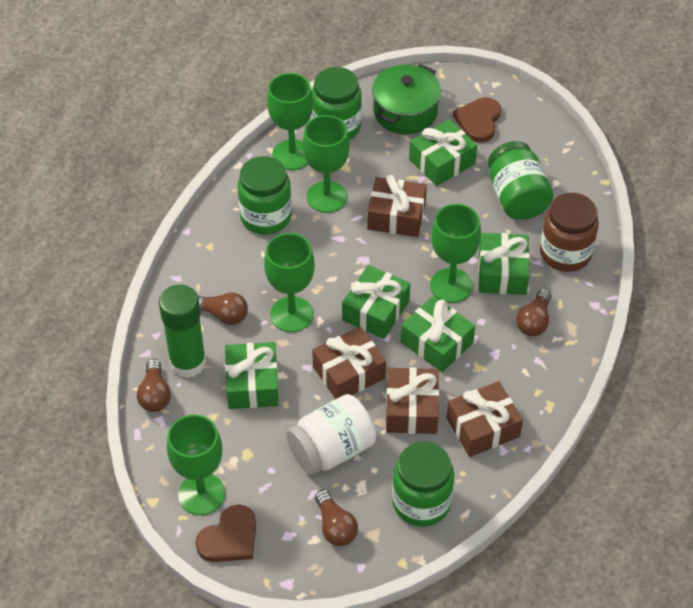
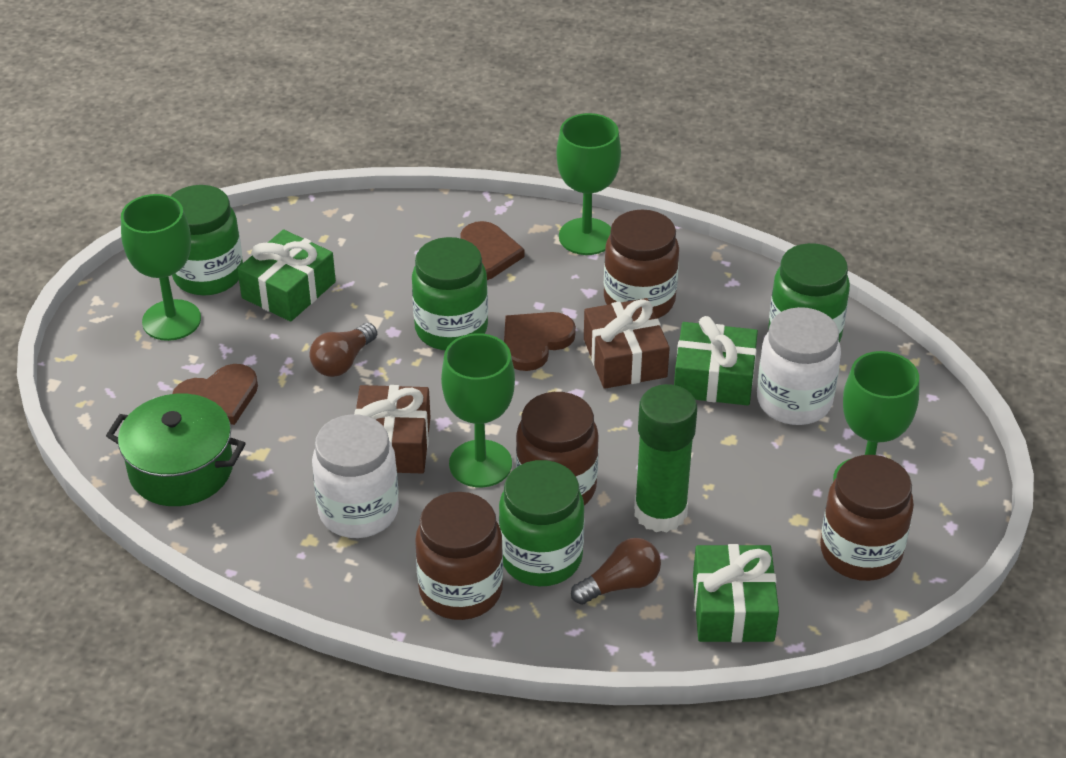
brown gift: 4 -> 2
brown heart: 2 -> 3
brown jar: 1 -> 4
brown light bulb: 4 -> 2
green gift: 5 -> 3
green goblet: 5 -> 4
white jar: 1 -> 2

